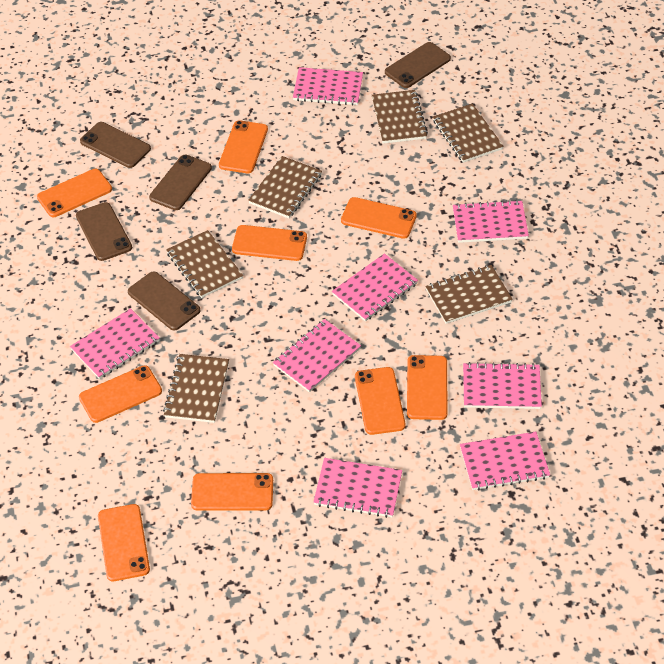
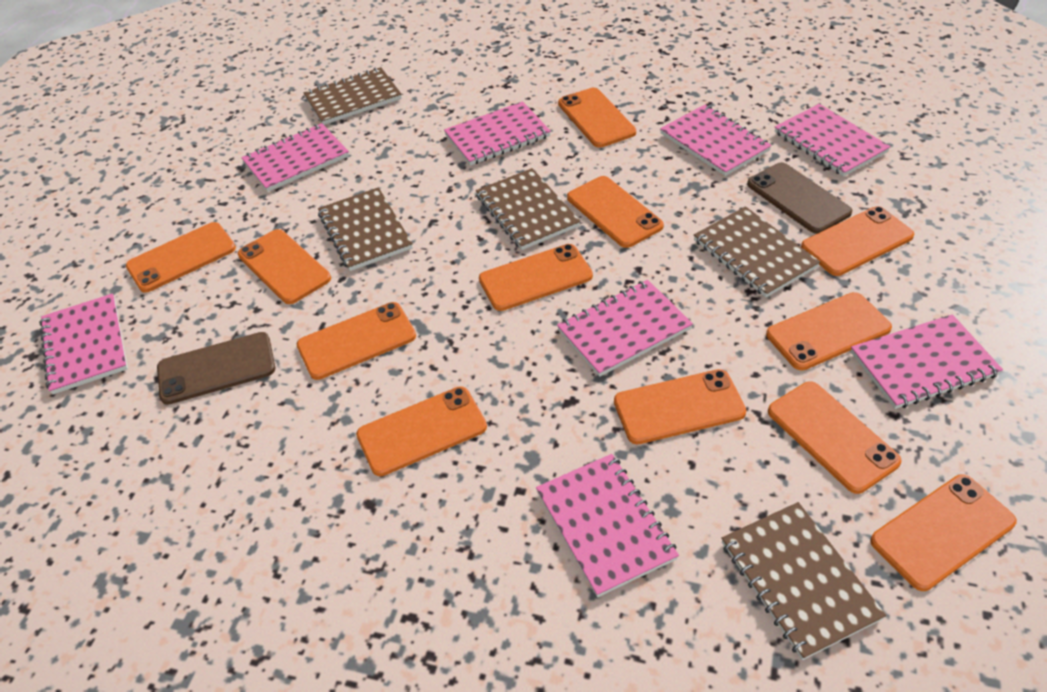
brown notebook: 6 -> 5
brown phone: 5 -> 2
orange phone: 9 -> 12

